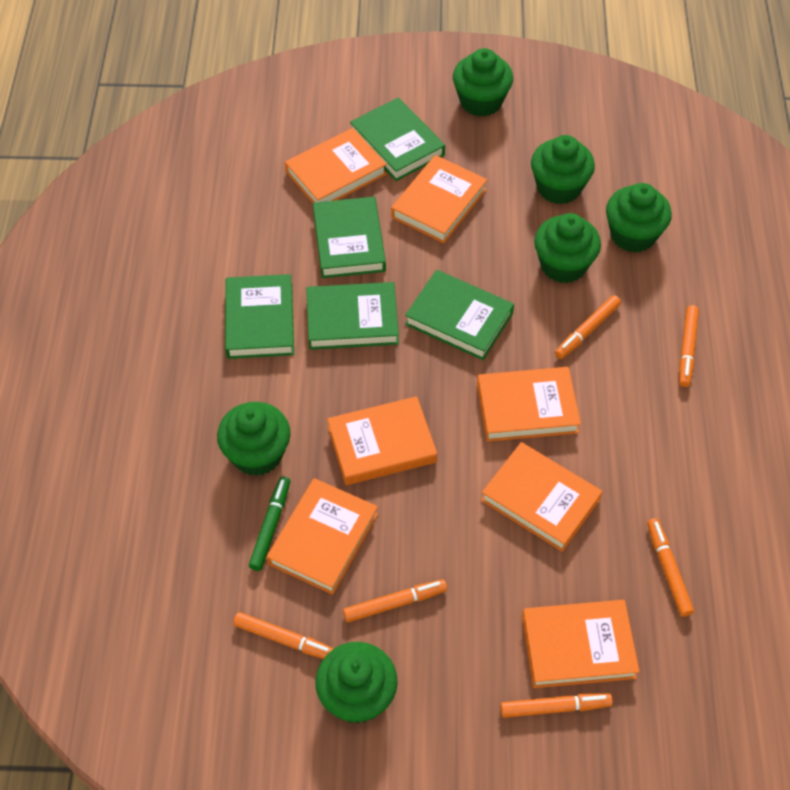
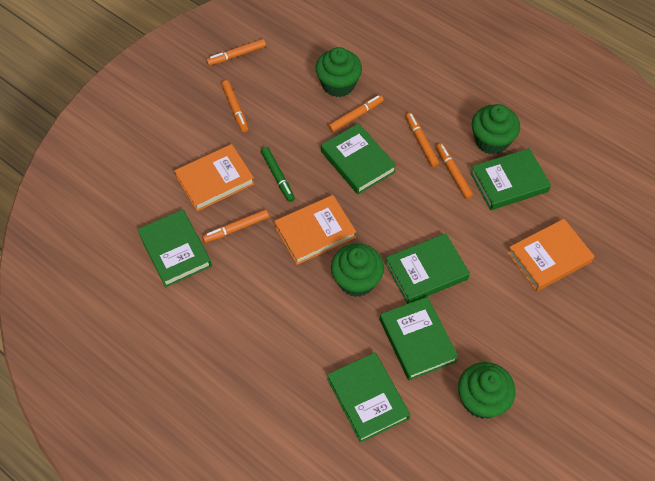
green book: 5 -> 6
green cupcake: 6 -> 4
orange book: 7 -> 3

